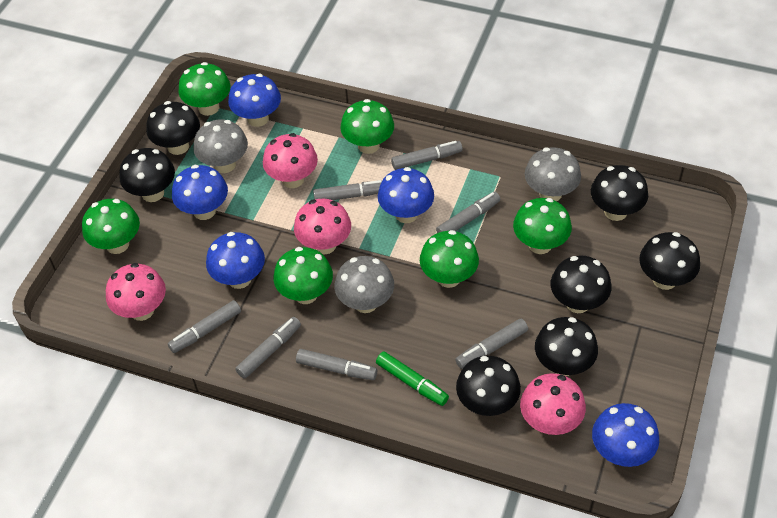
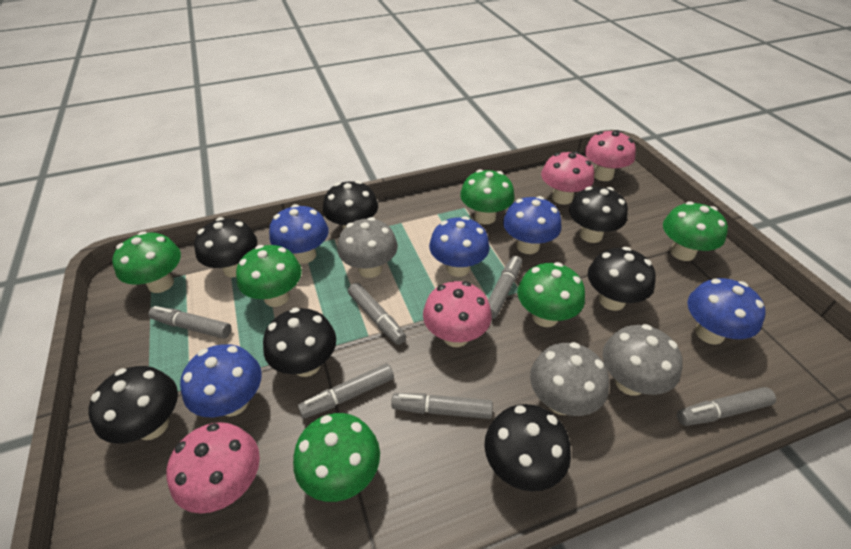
green marker: 1 -> 0
grey marker: 7 -> 6

